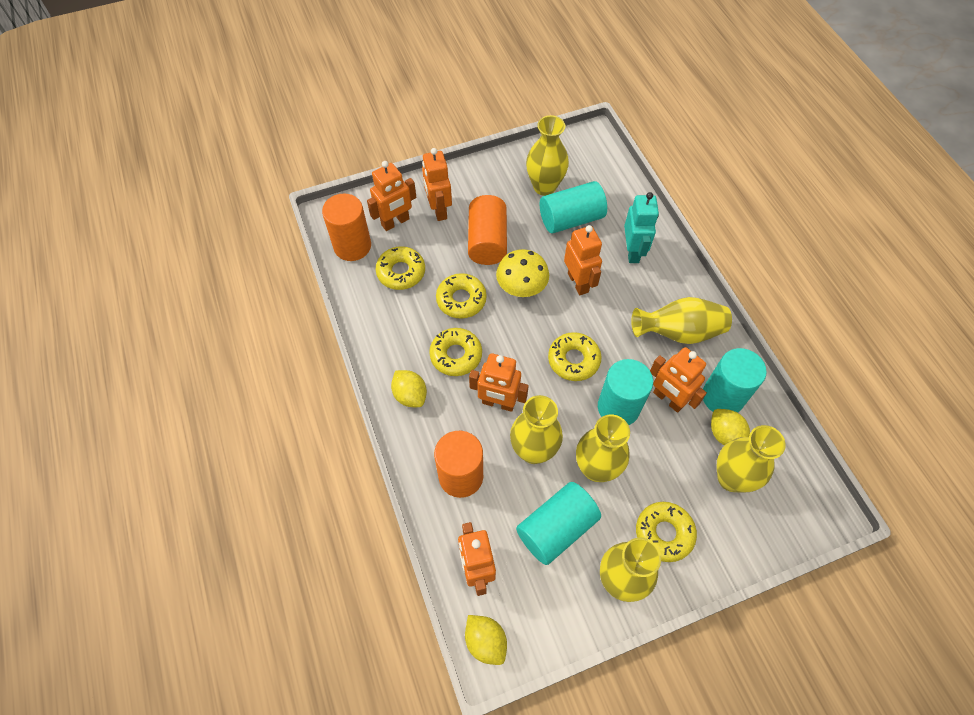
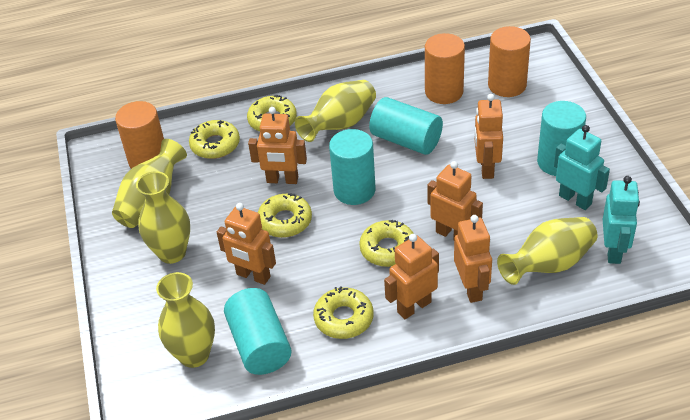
turquoise robot: 1 -> 2
yellow lemon: 3 -> 0
yellow mushroom: 1 -> 0
yellow vase: 6 -> 5

